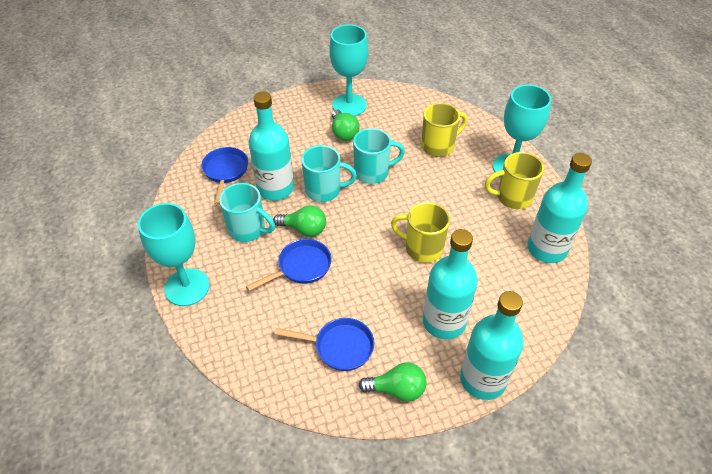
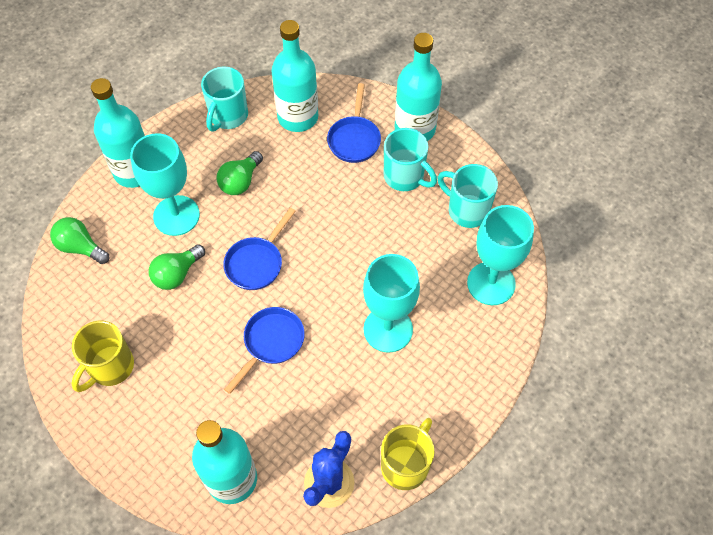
blue cactus: 0 -> 1
yellow mug: 3 -> 2

